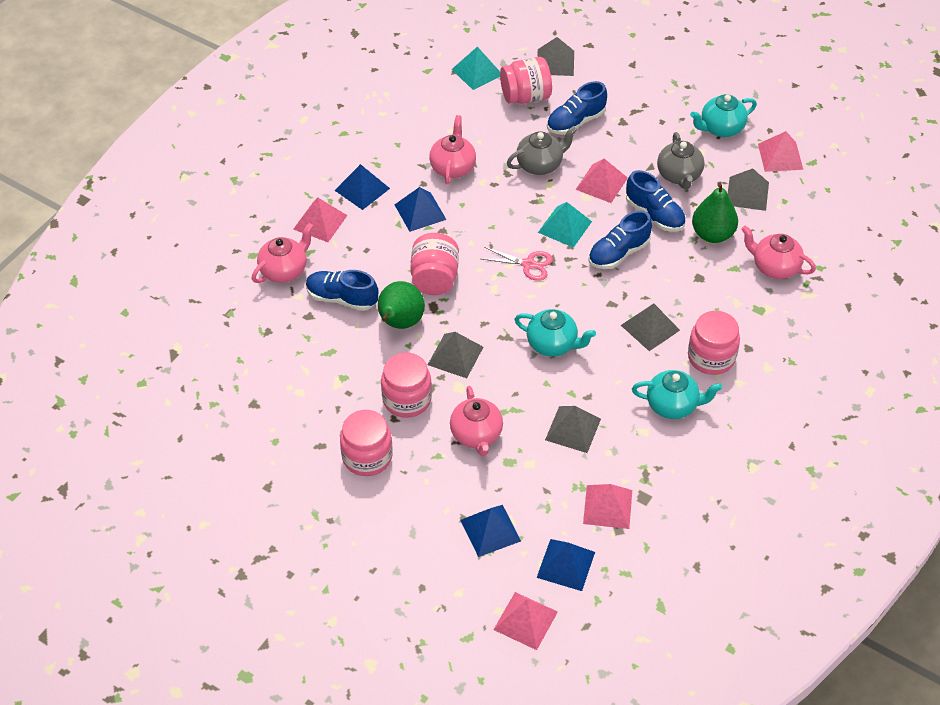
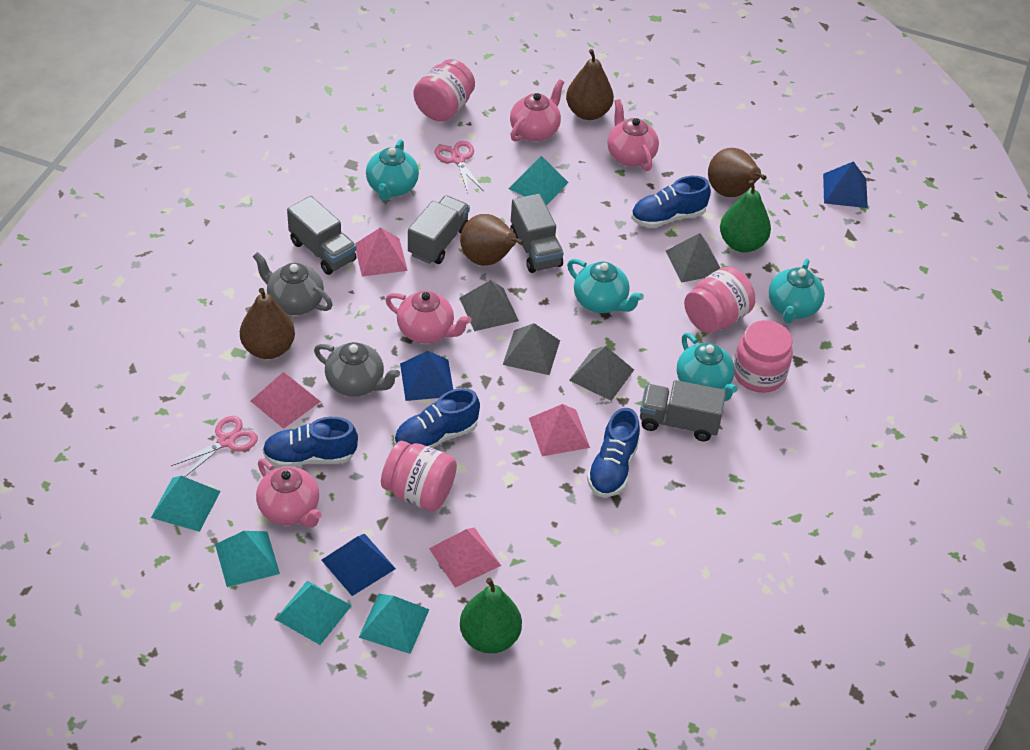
blue pyramid: 4 -> 3
brown pear: 0 -> 4
grey pyramid: 5 -> 4
grey truck: 0 -> 4
pink jar: 5 -> 4
pink pyramid: 5 -> 4
pink scissors: 1 -> 2
turquoise pyramid: 2 -> 5
turquoise teapot: 3 -> 4

